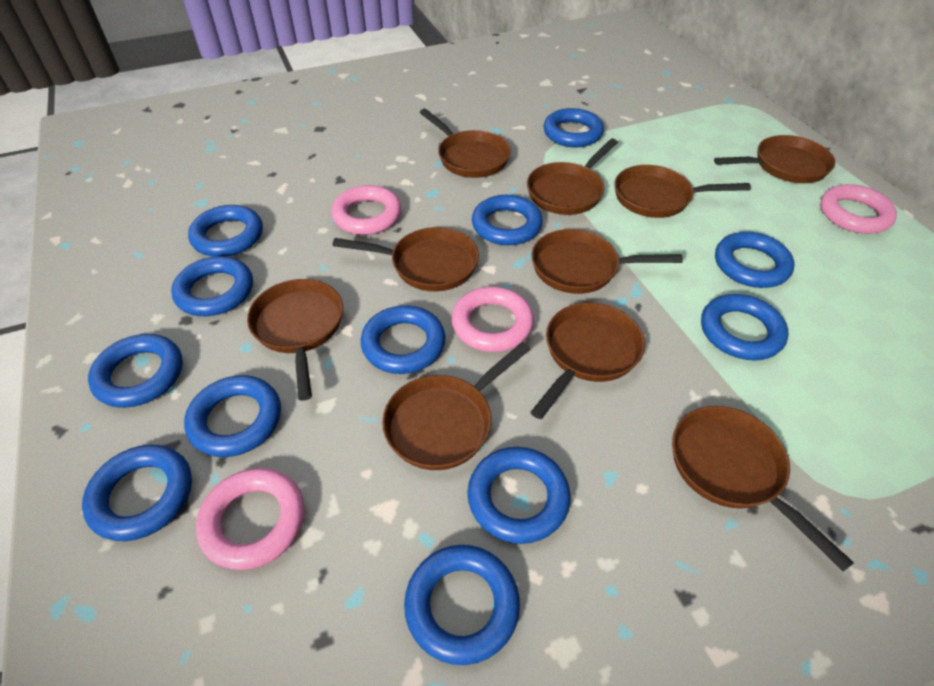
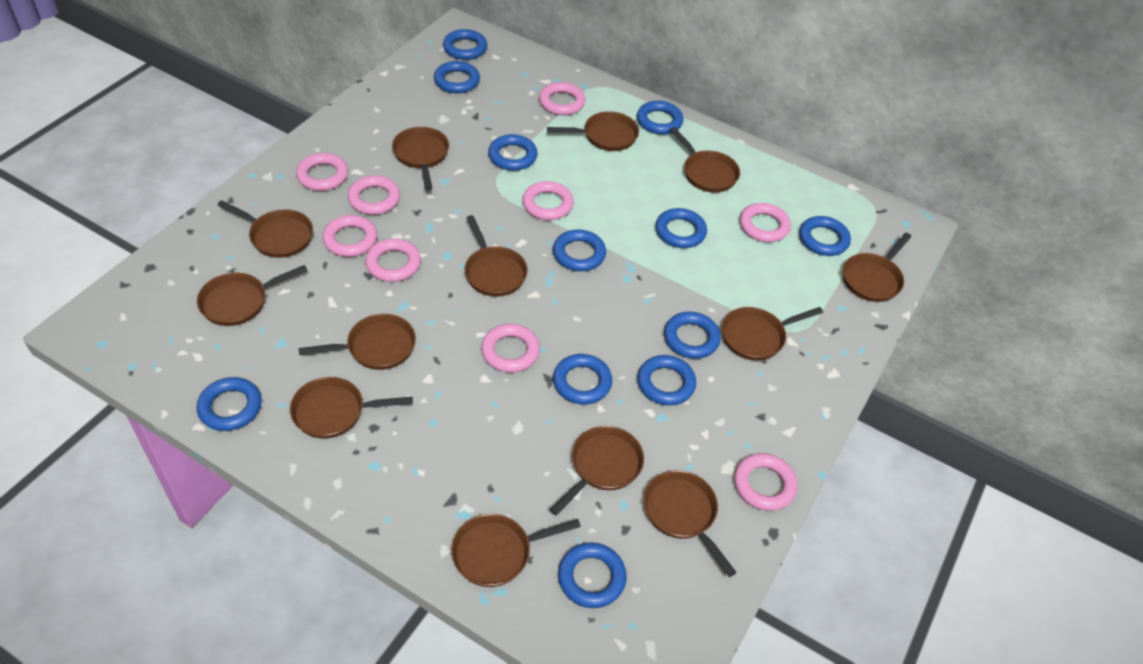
brown pan: 10 -> 13
pink ring: 4 -> 9

